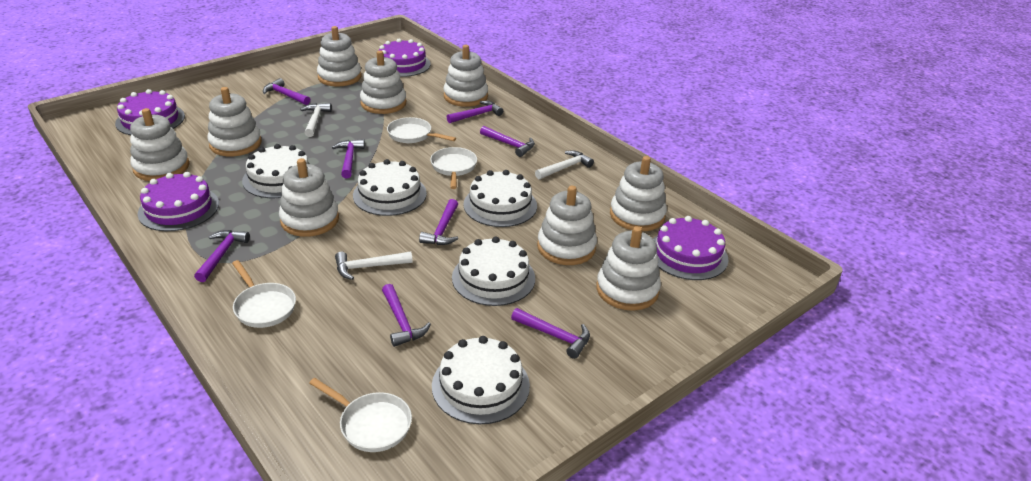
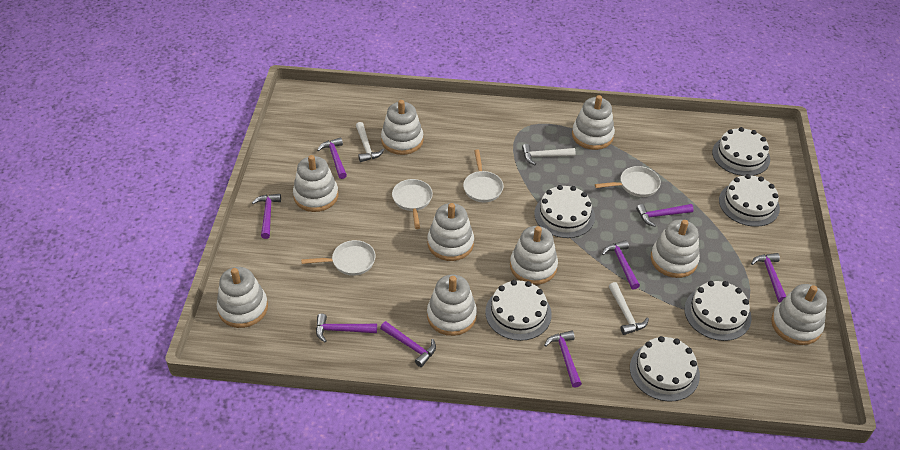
purple cake: 4 -> 0
white cake: 5 -> 6

